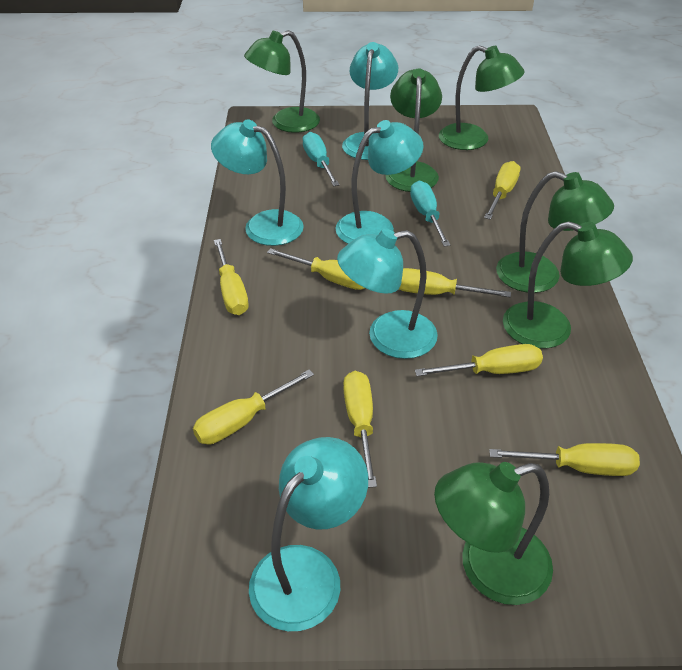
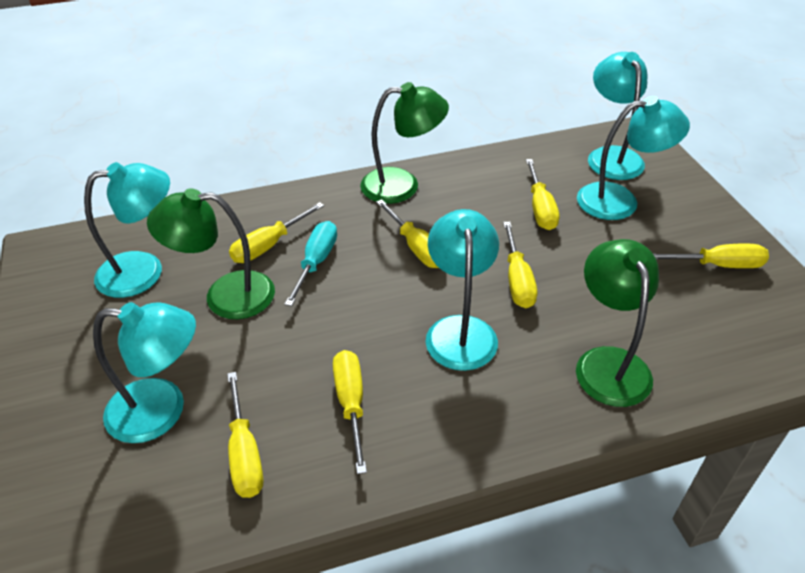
green lamp: 6 -> 3
turquoise screwdriver: 2 -> 1
yellow screwdriver: 8 -> 7

